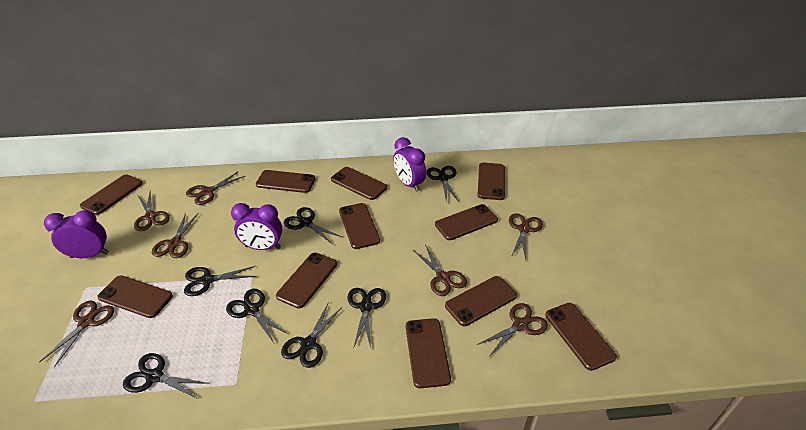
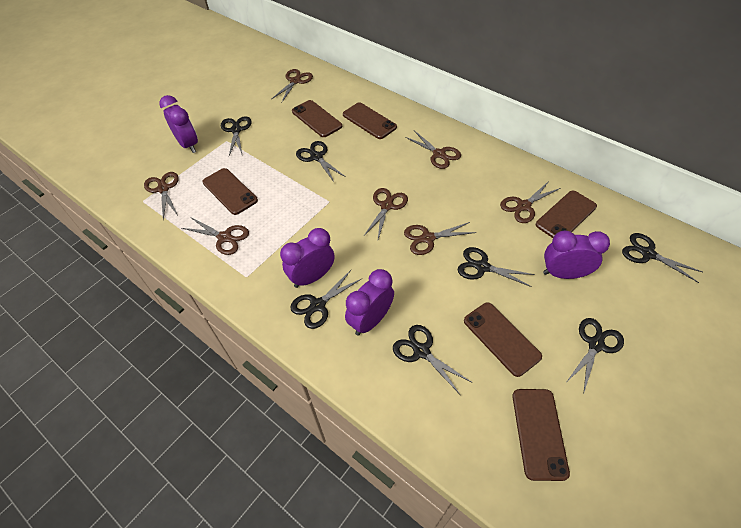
brown phone: 11 -> 6
purple clock: 3 -> 4

